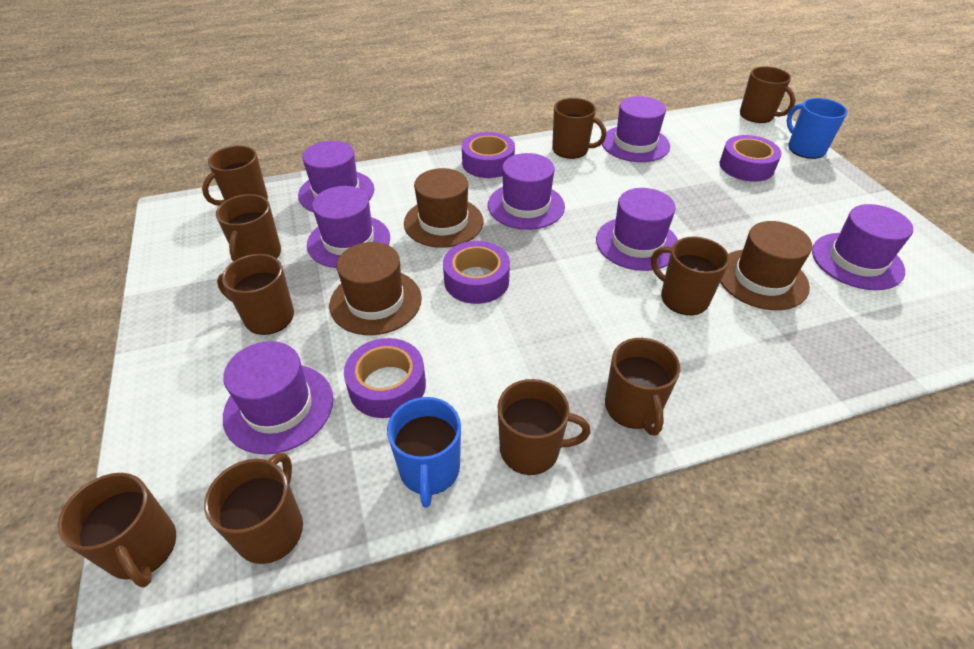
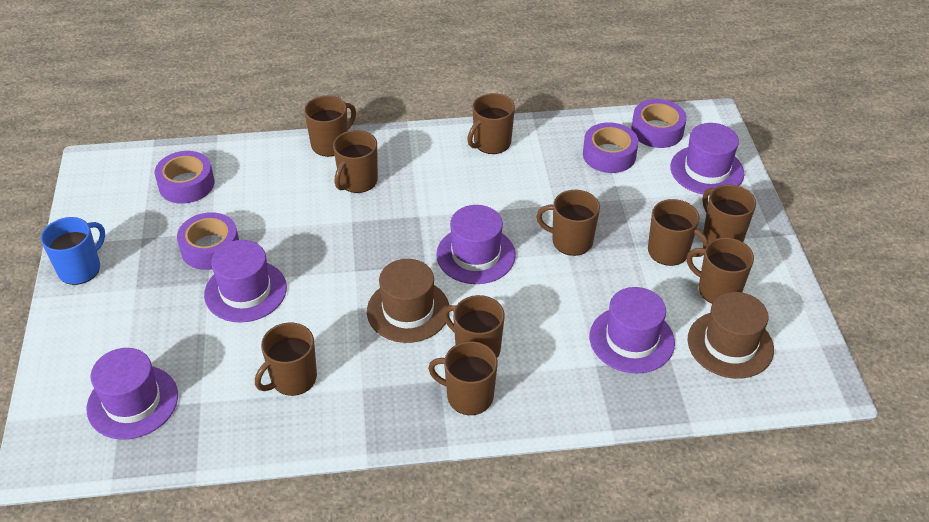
blue mug: 2 -> 1
brown hat: 3 -> 2
purple hat: 7 -> 5

